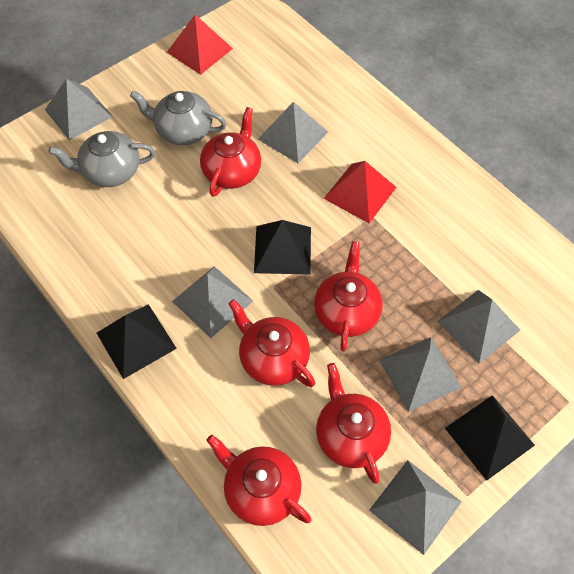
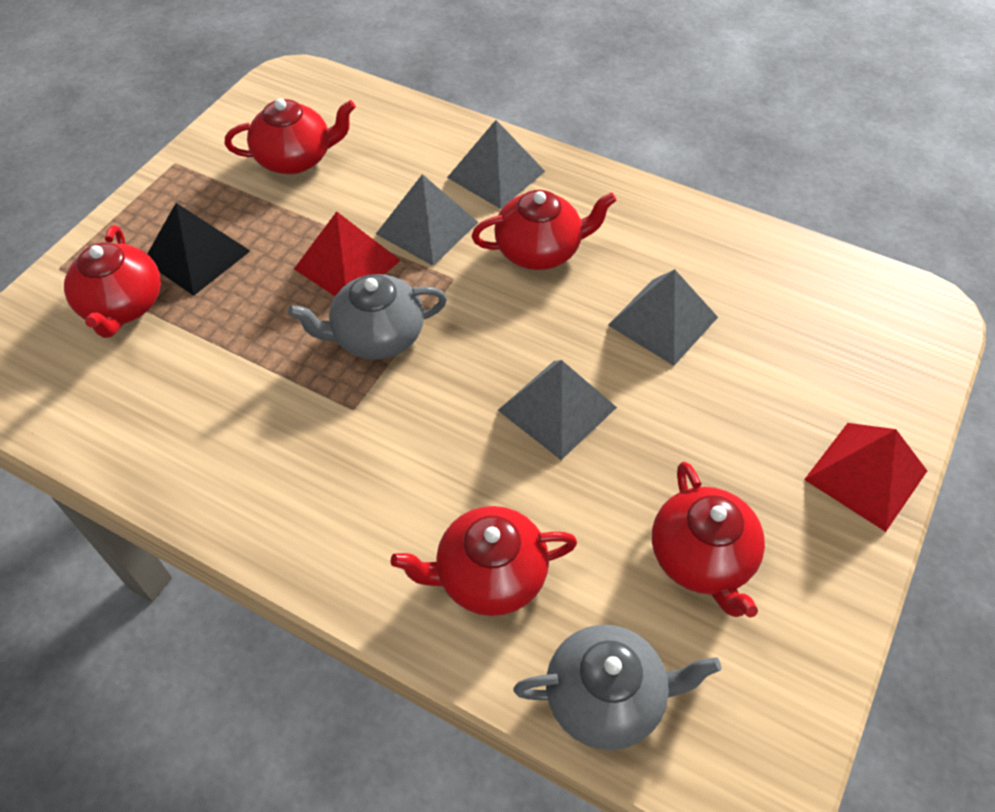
black pyramid: 3 -> 1
grey pyramid: 6 -> 4

